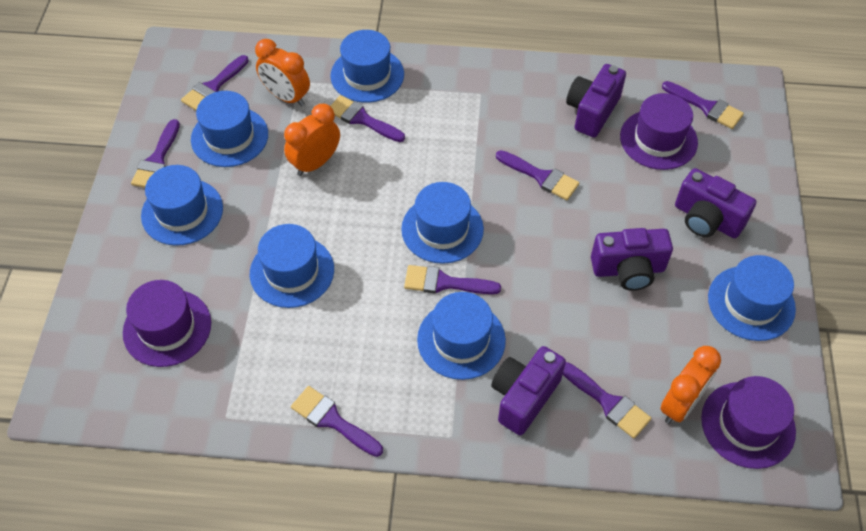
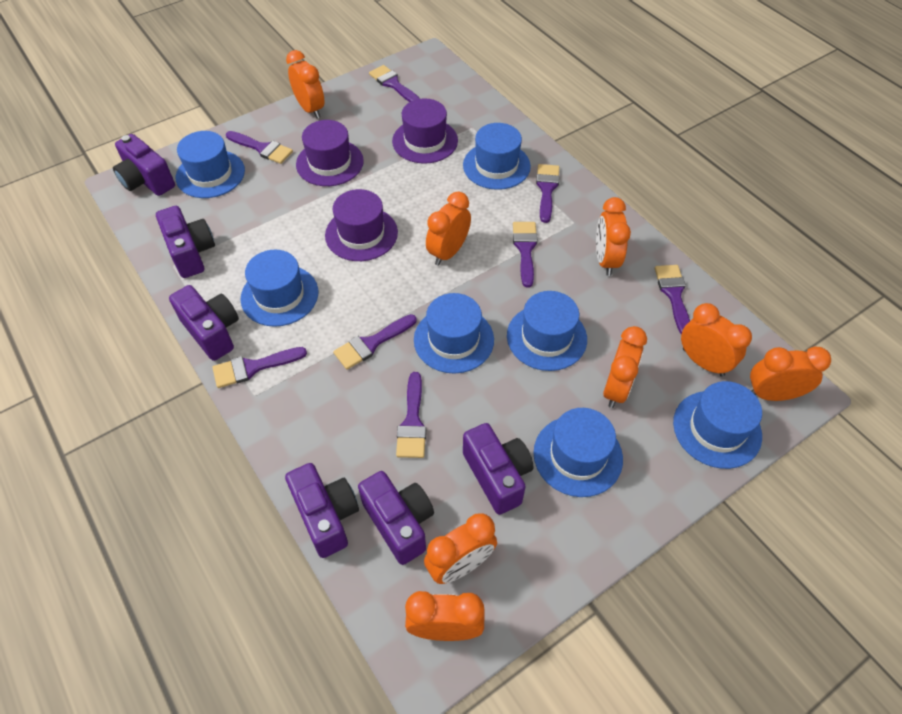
orange clock: 3 -> 8
purple camera: 4 -> 6

